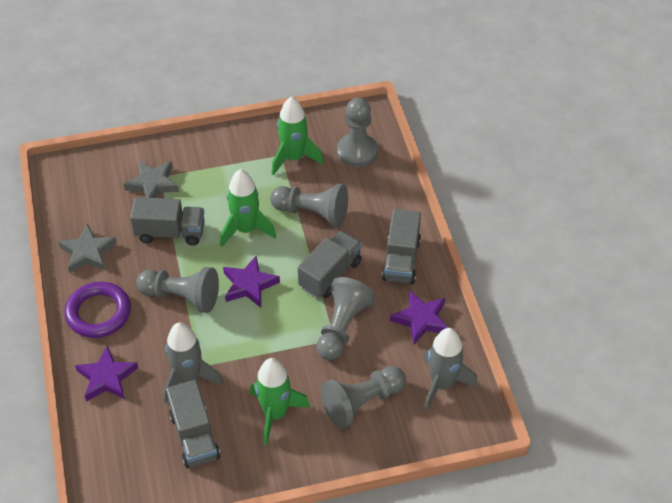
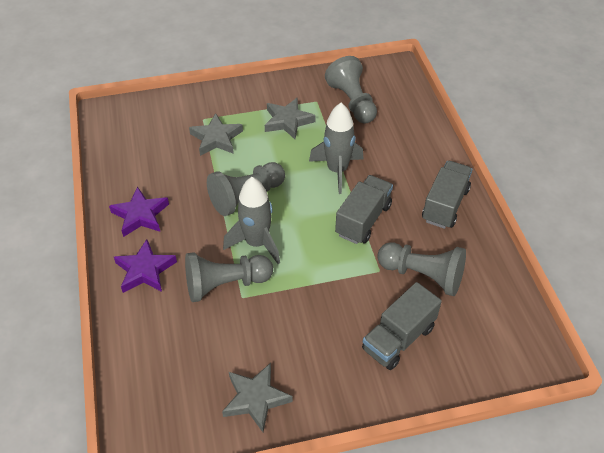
green rocket: 3 -> 0
grey pawn: 5 -> 4
grey star: 2 -> 3
grey truck: 4 -> 3
purple ring: 1 -> 0
purple star: 3 -> 2

